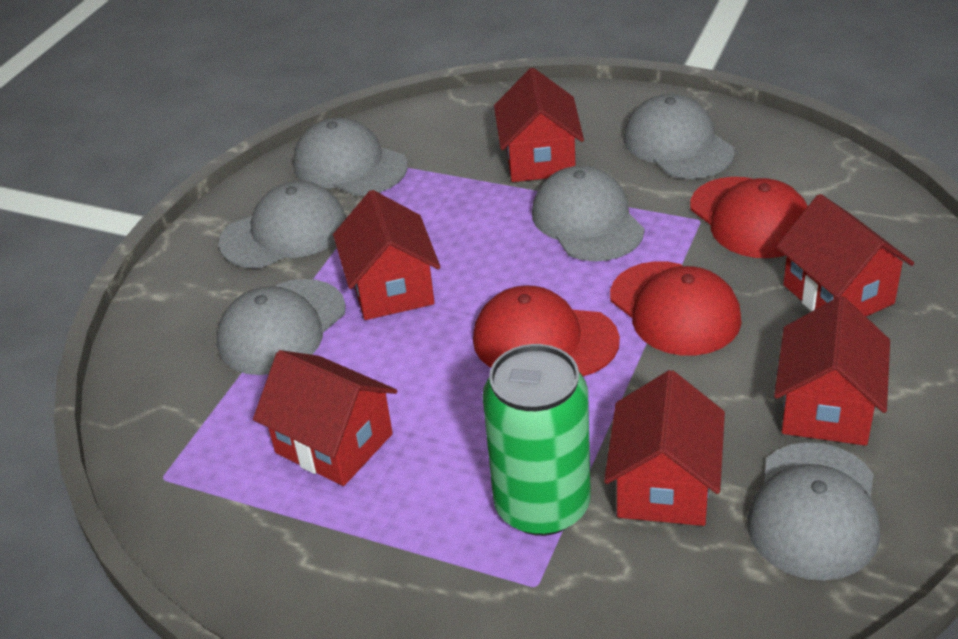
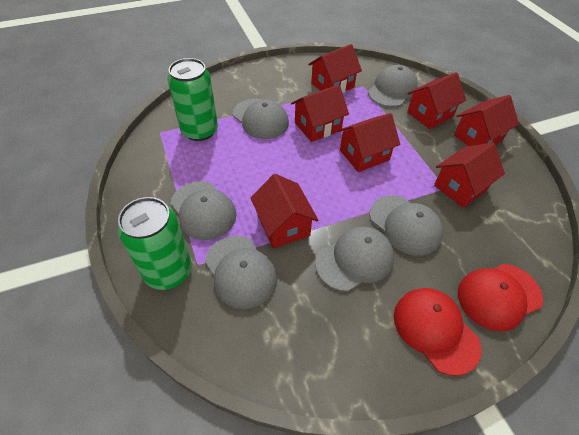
green can: 1 -> 2
red cap: 3 -> 2
red house: 6 -> 7

